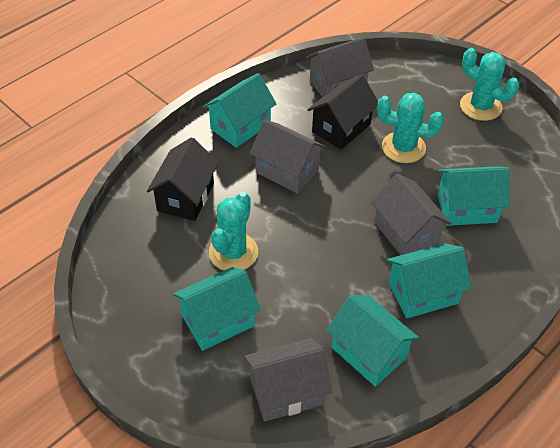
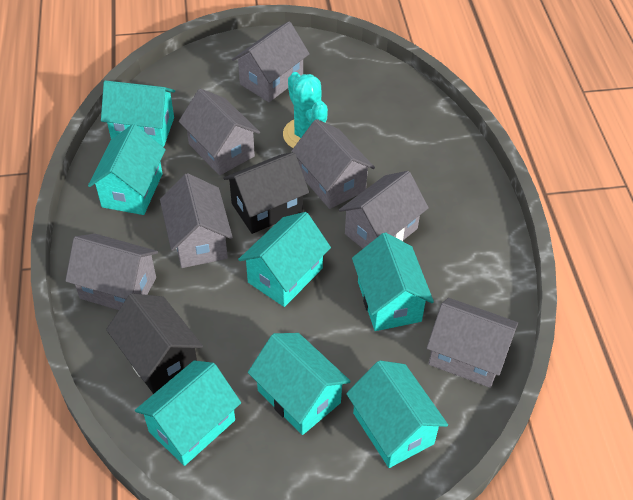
grey house: 4 -> 7
turquoise cactus: 3 -> 1
turquoise house: 5 -> 7

